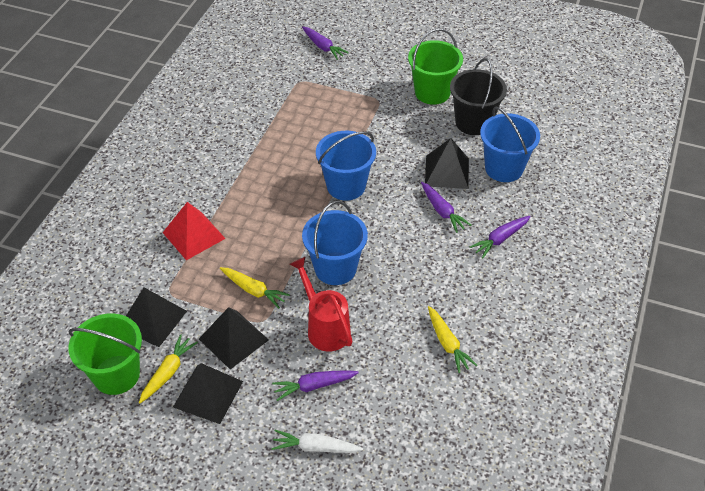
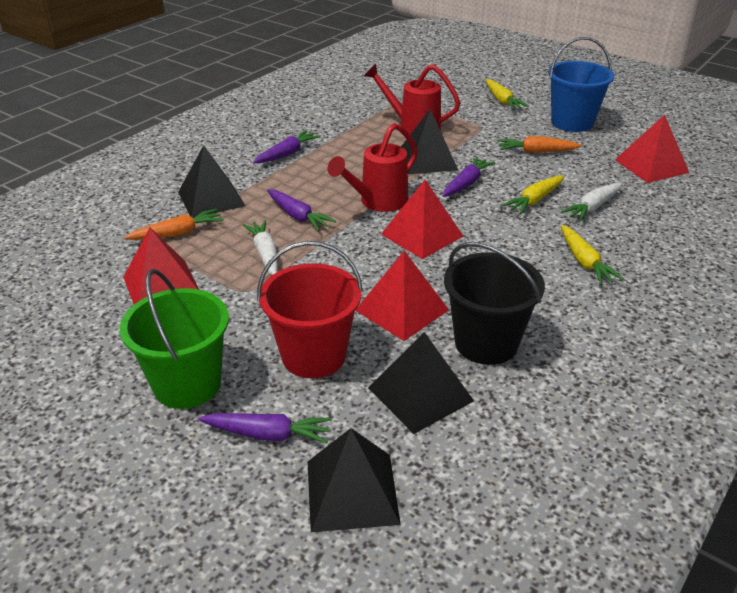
blue bucket: 3 -> 1
green bucket: 2 -> 1
orange carrot: 0 -> 2
red bucket: 0 -> 1
red pyramid: 1 -> 4
red watering can: 1 -> 2
white carrot: 1 -> 2

